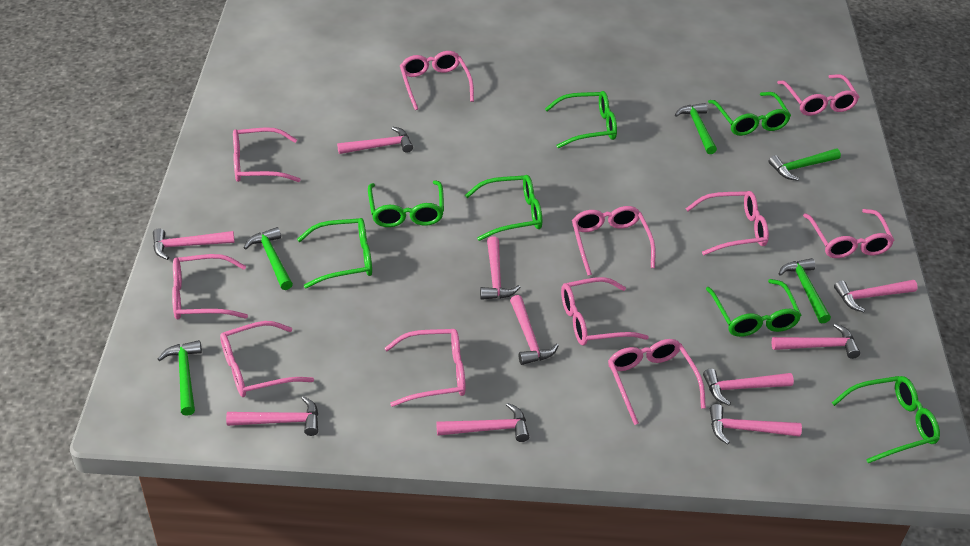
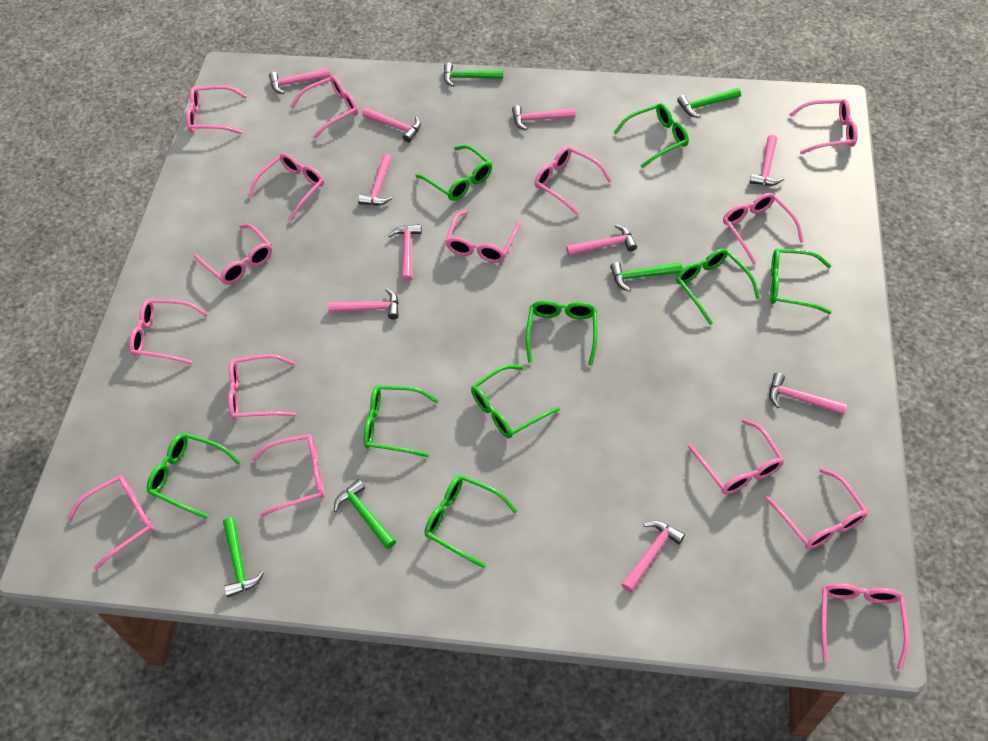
green glasses: 7 -> 9
pink glasses: 11 -> 15

